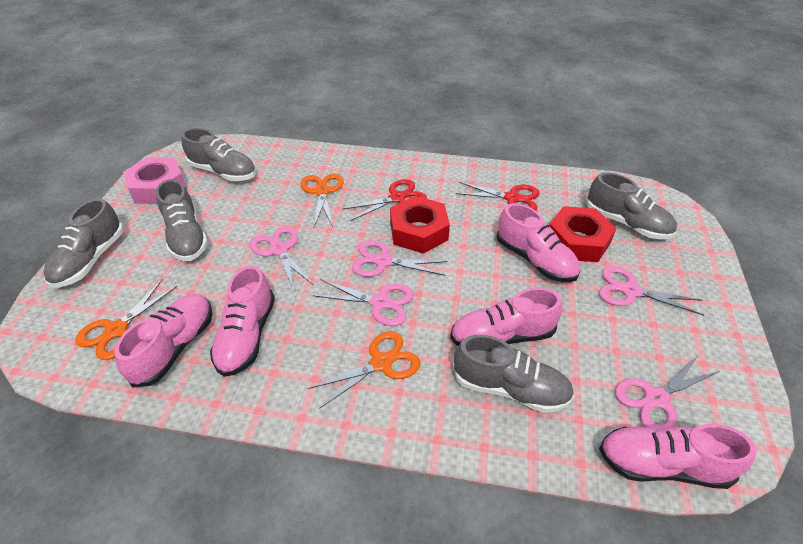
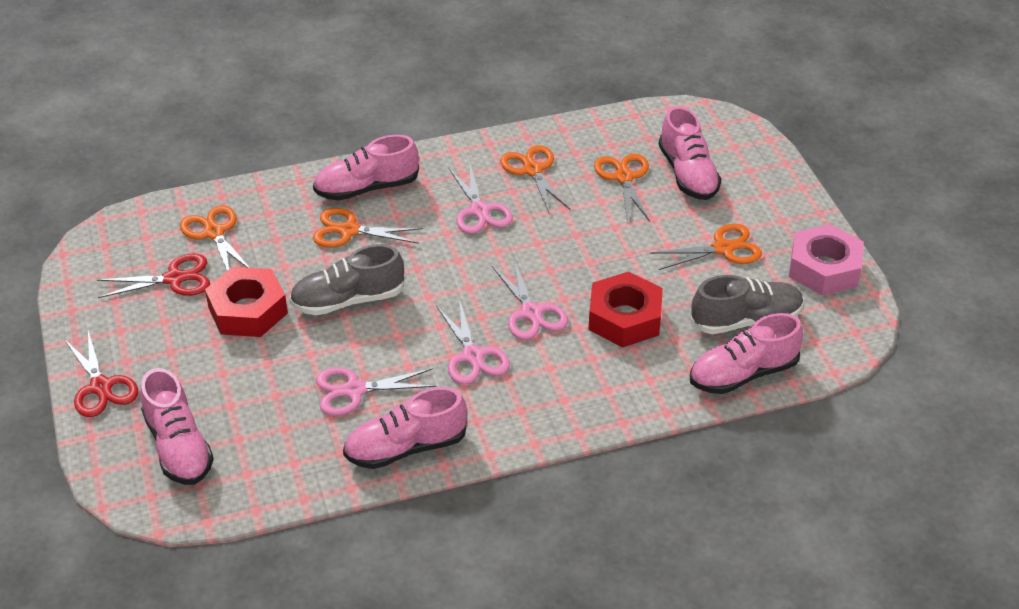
grey shoe: 5 -> 2
orange scissors: 3 -> 5
pink scissors: 5 -> 4

